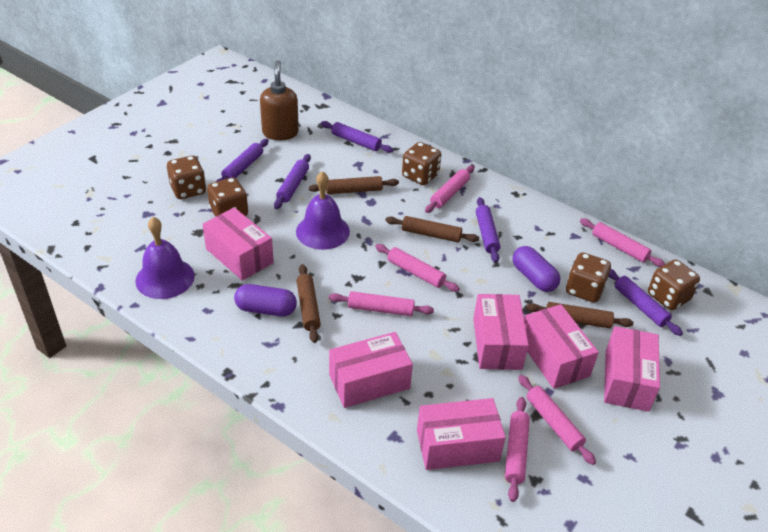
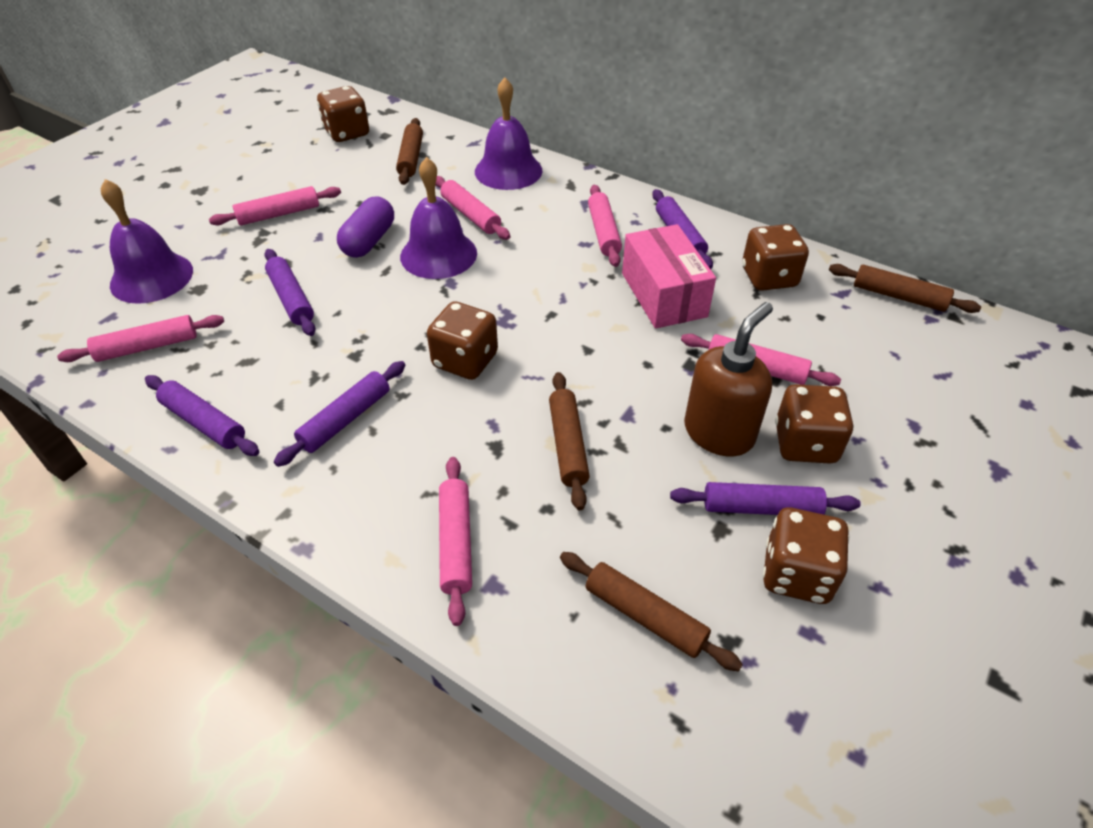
pink box: 6 -> 1
purple bell: 2 -> 3
purple capsule: 2 -> 1

